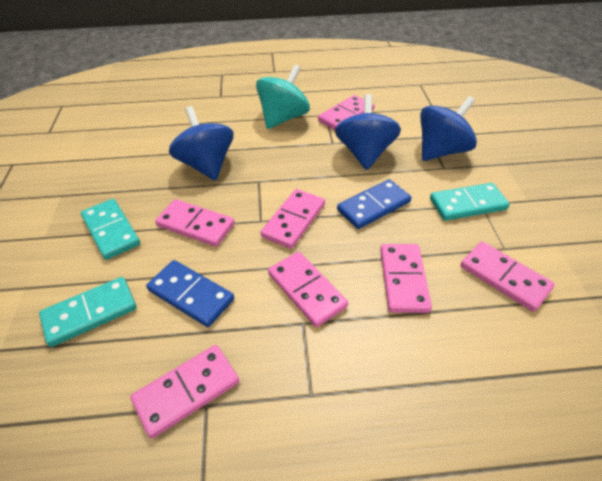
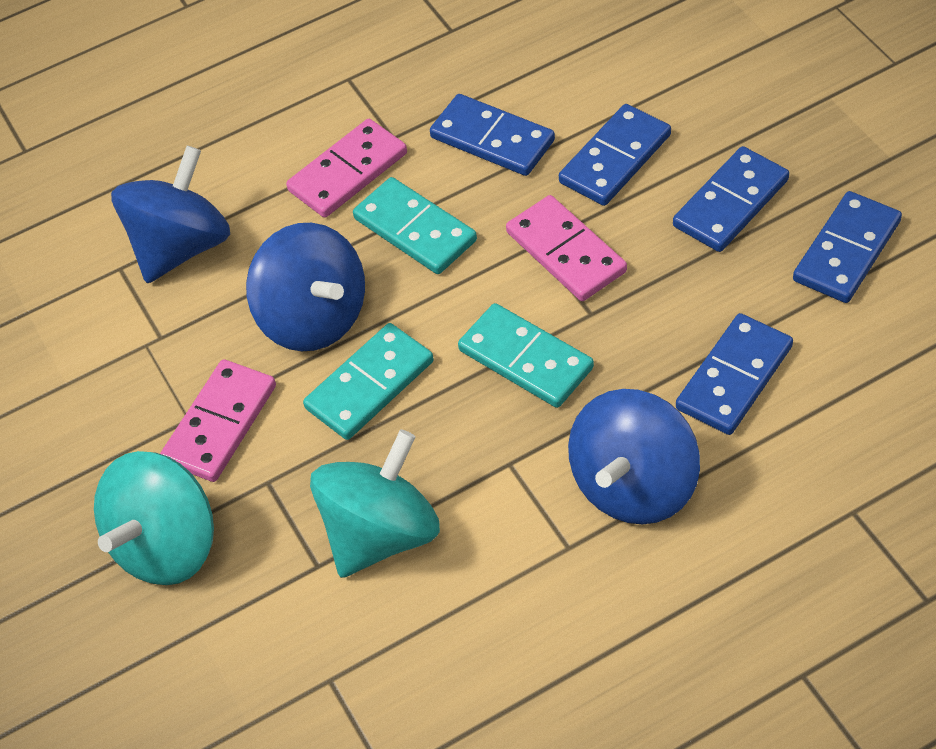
blue domino: 2 -> 5
pink domino: 7 -> 3
turquoise spinning top: 1 -> 2

